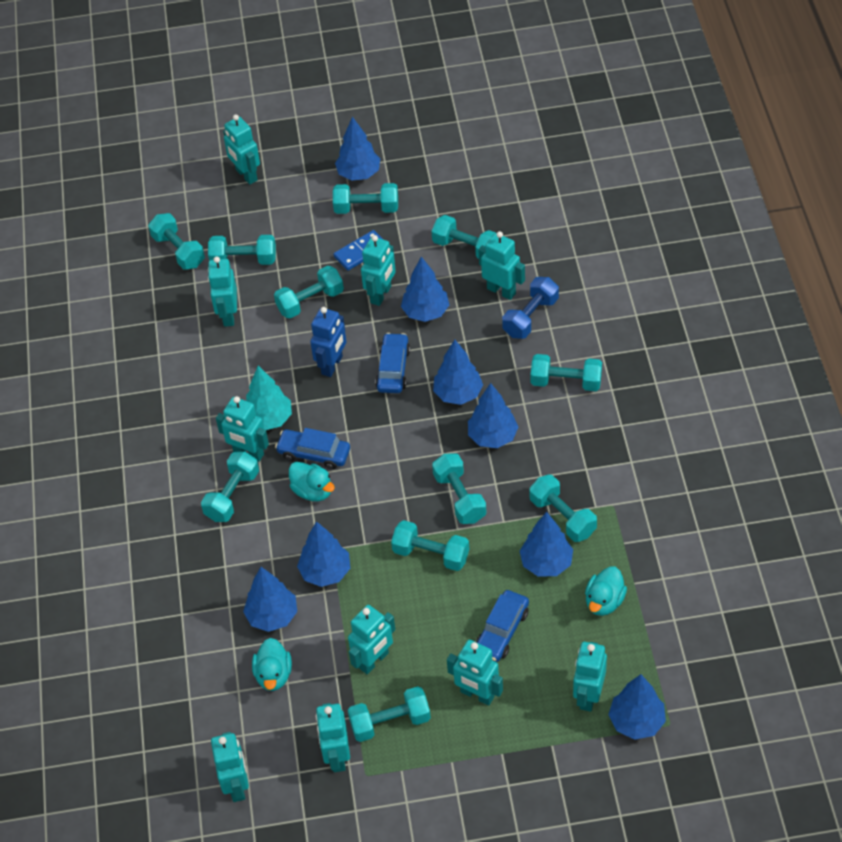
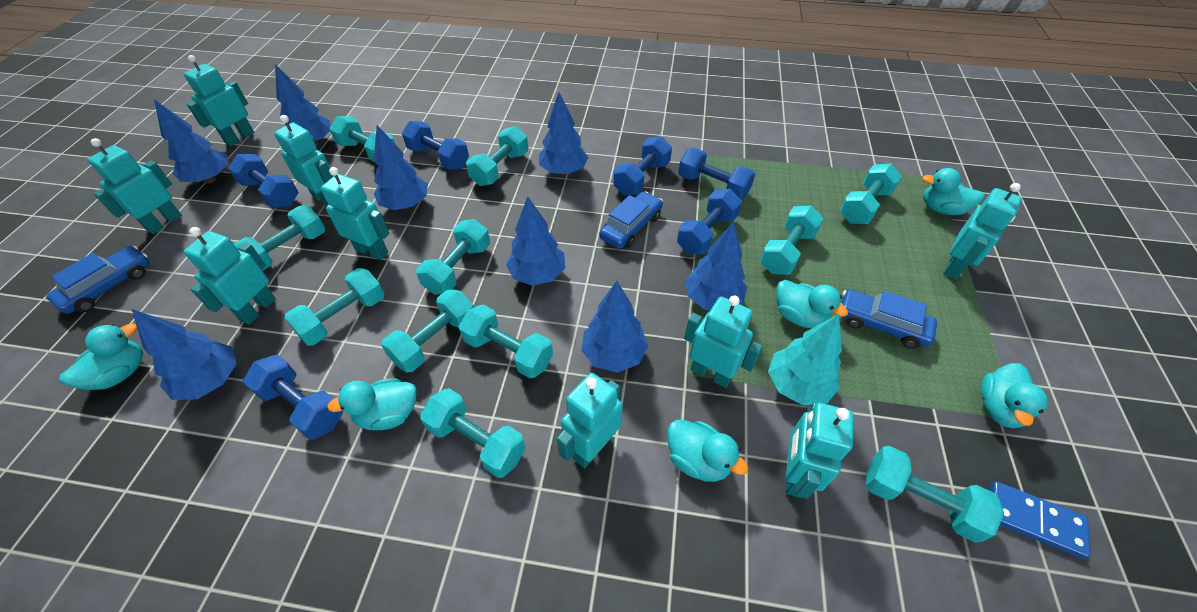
blue dumbbell: 1 -> 6
blue robot: 1 -> 0
turquoise duck: 3 -> 6
turquoise robot: 10 -> 9

